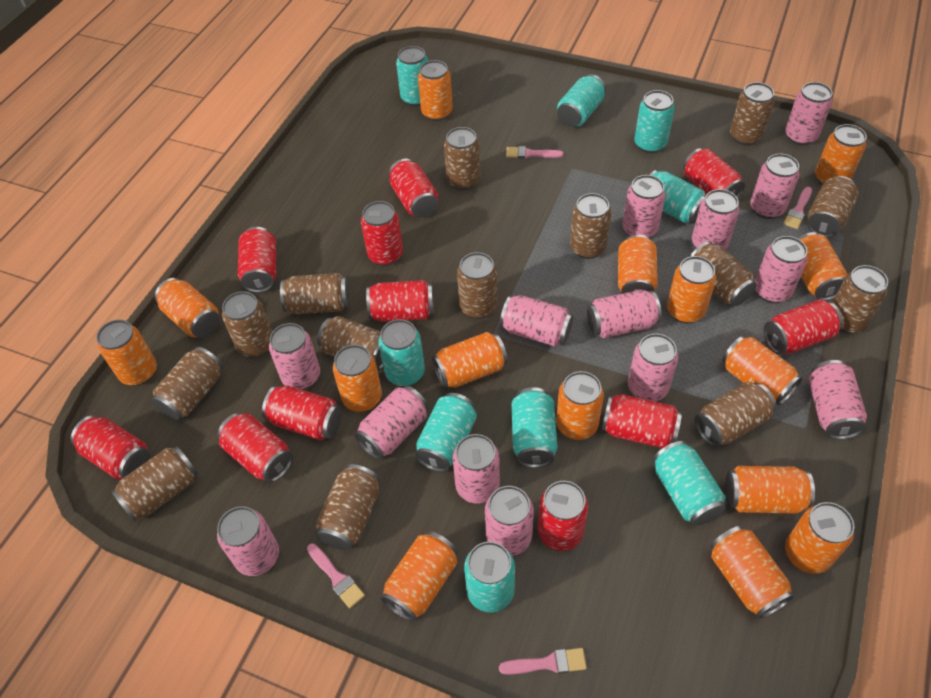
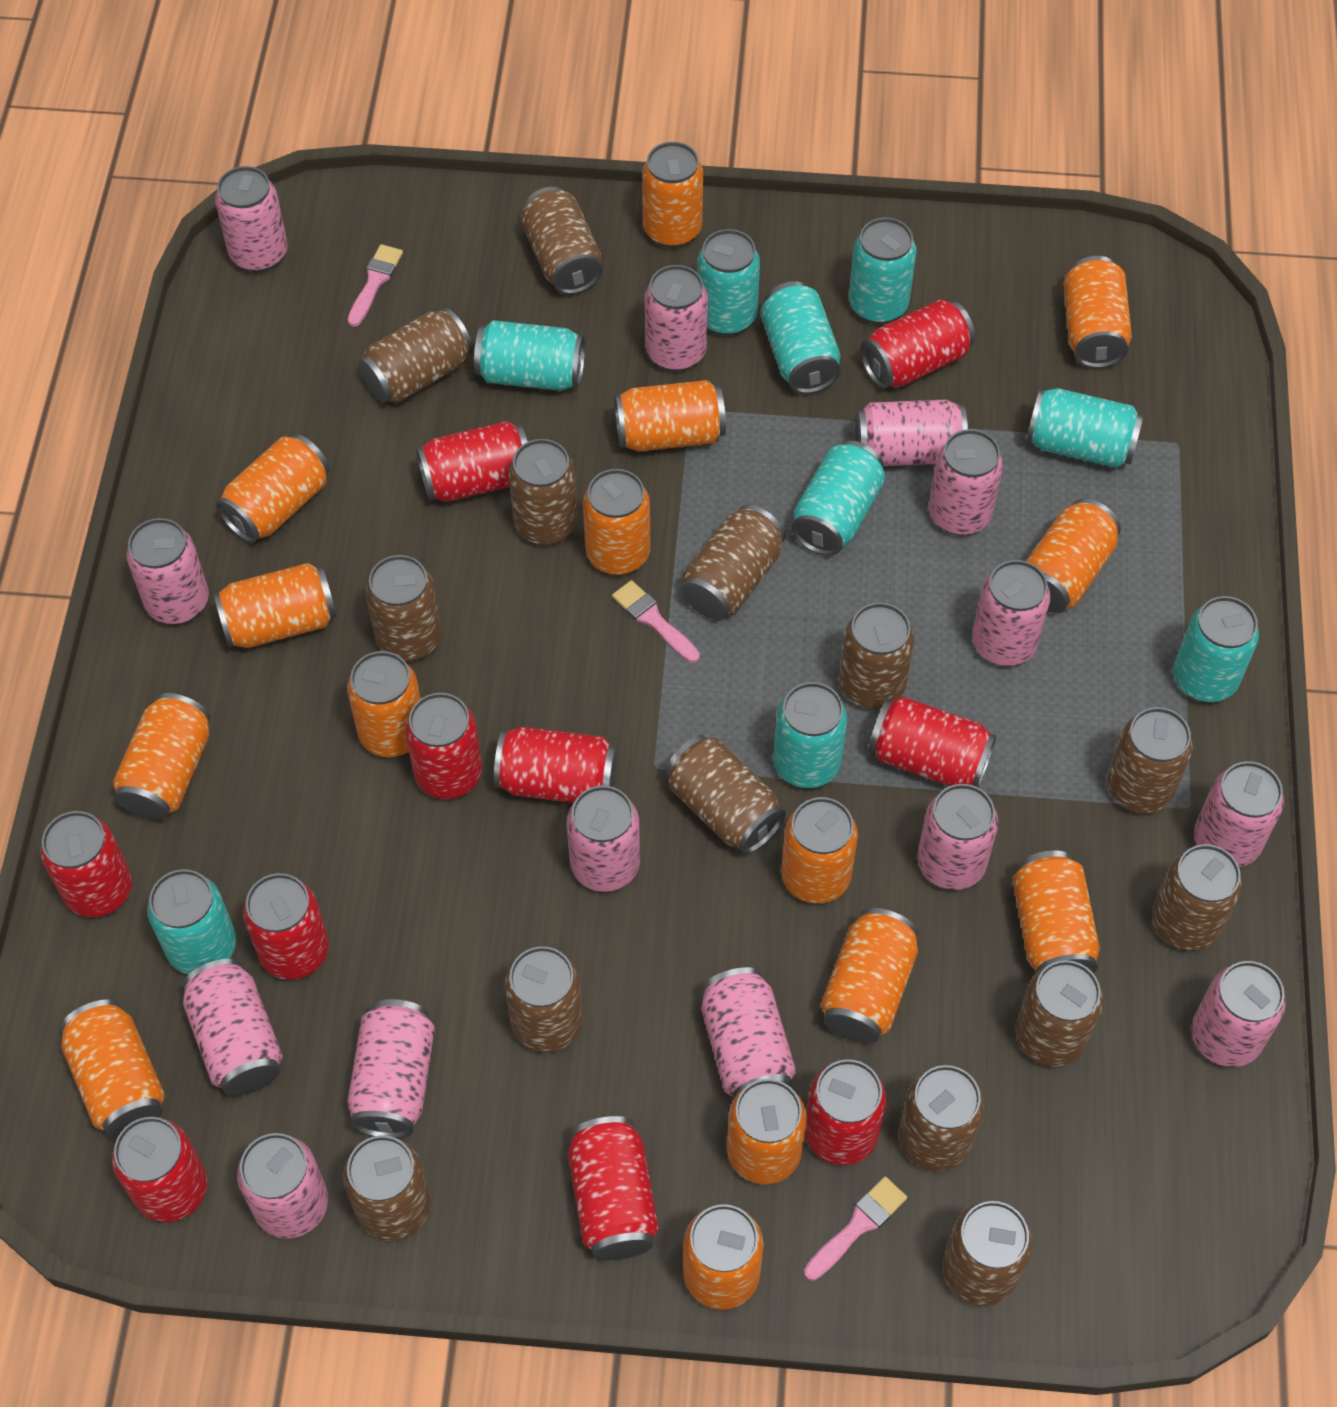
pink brush: 4 -> 3
red can: 11 -> 10

